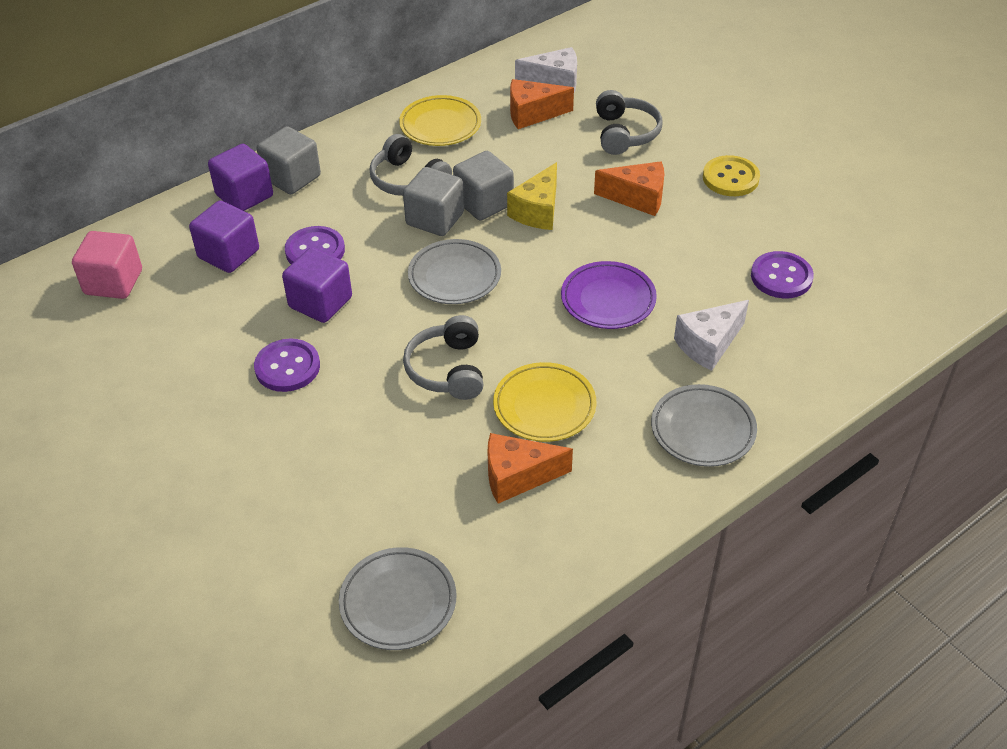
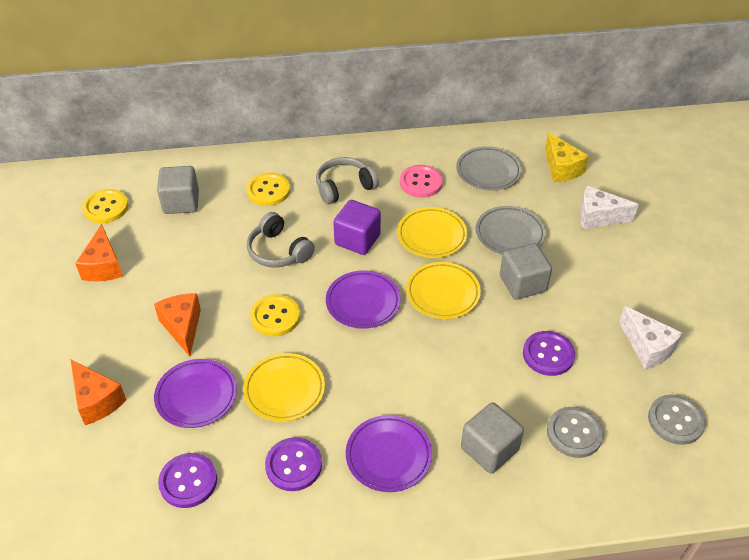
grey button: 0 -> 2
grey headphones: 3 -> 2
grey plate: 3 -> 2
pink button: 0 -> 1
pink cube: 1 -> 0
purple cube: 3 -> 1
purple plate: 1 -> 3
yellow button: 1 -> 3
yellow plate: 2 -> 3

